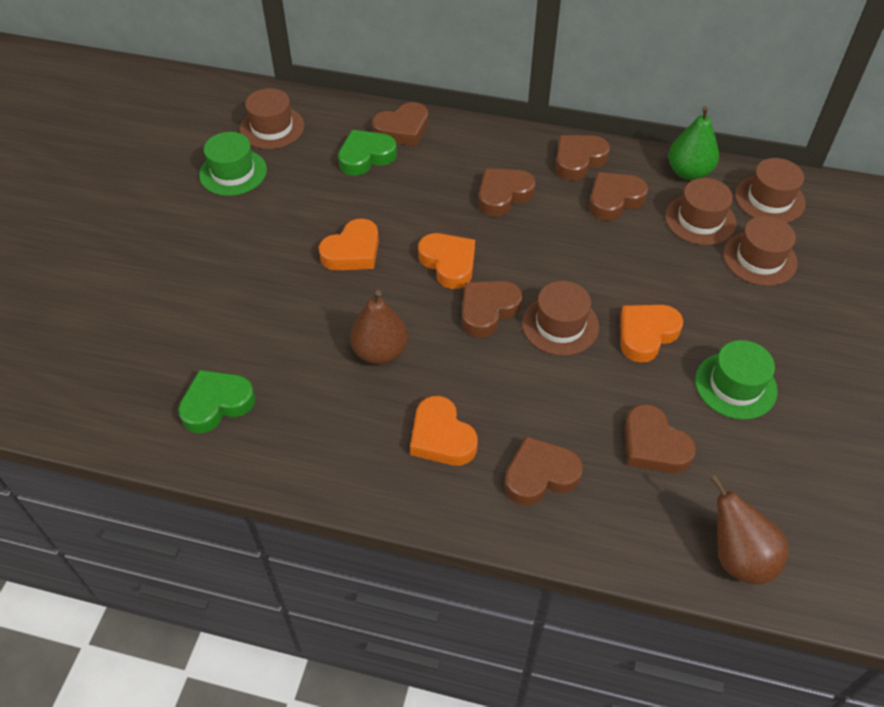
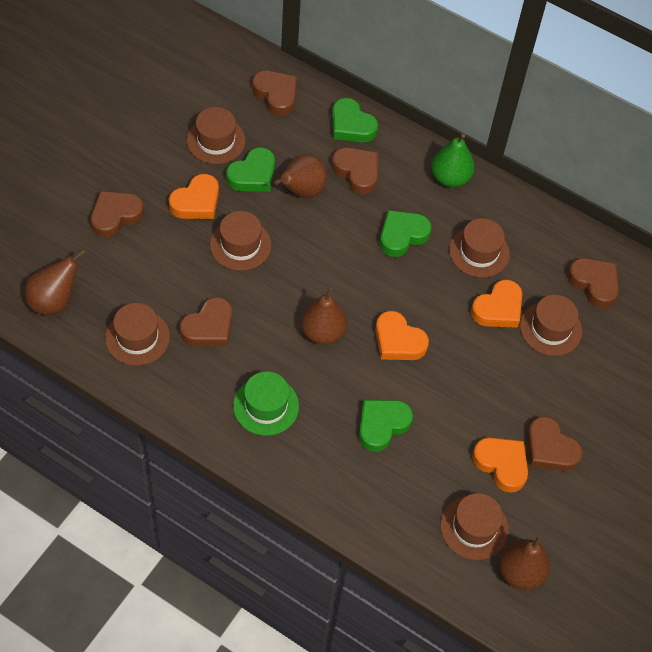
brown hat: 5 -> 6
brown heart: 7 -> 6
brown pear: 2 -> 4
green hat: 2 -> 1
green heart: 2 -> 4

